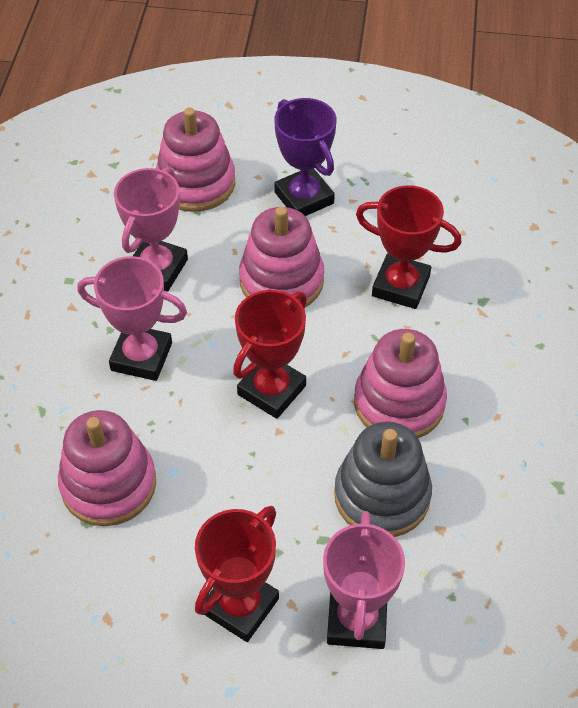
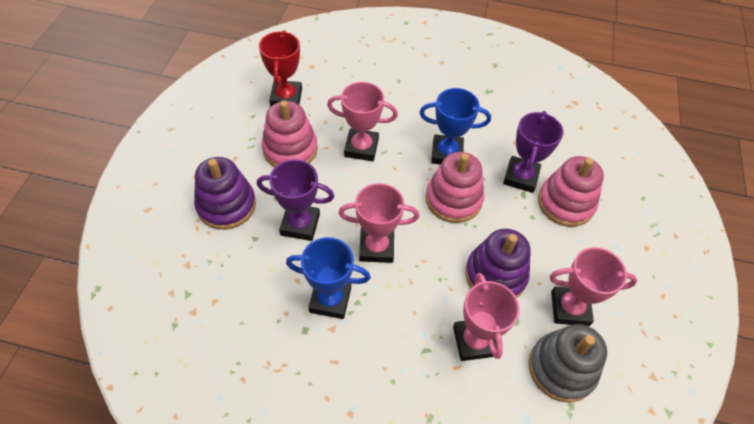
blue trophy: 0 -> 2
pink stacking toy: 4 -> 3
pink trophy: 3 -> 4
purple stacking toy: 0 -> 2
purple trophy: 1 -> 2
red trophy: 3 -> 1

